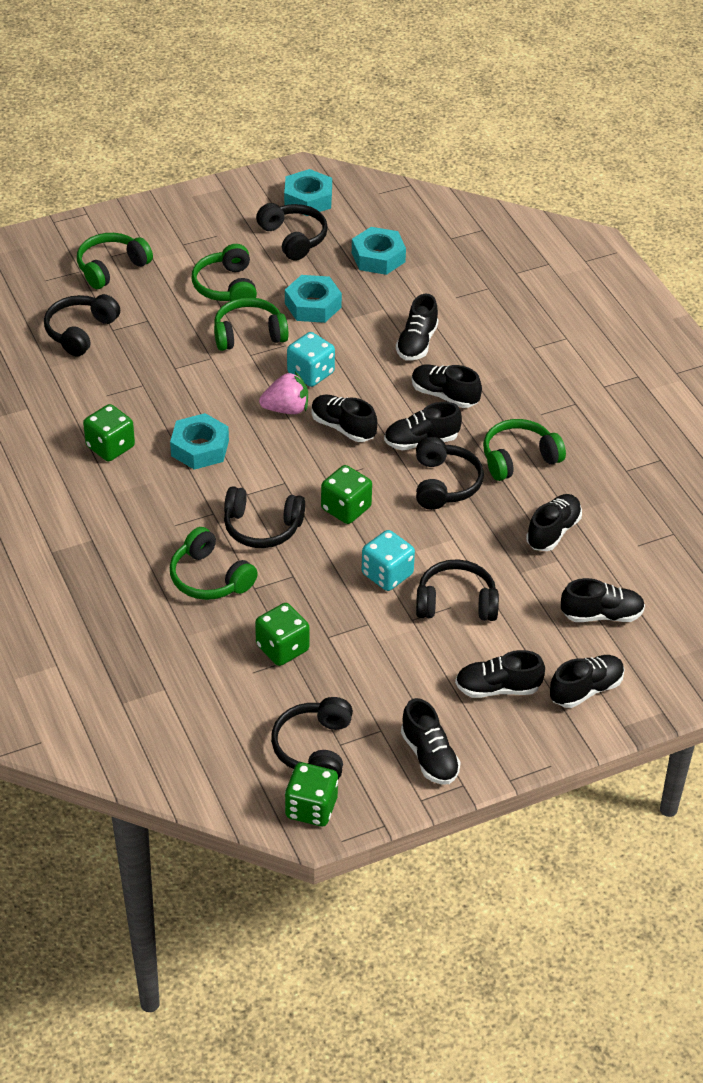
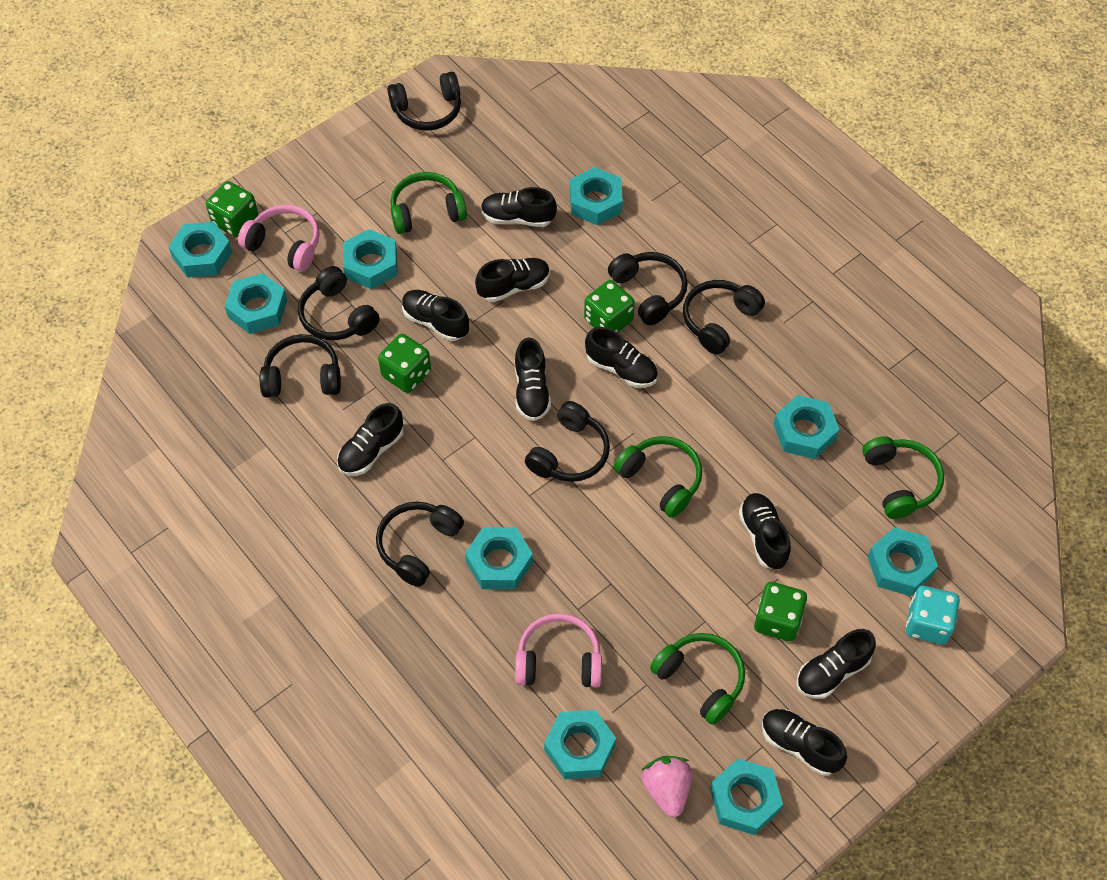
black headphones: 6 -> 7
green headphones: 5 -> 4
pink headphones: 0 -> 2
turquoise dice: 2 -> 1
turquoise nut: 4 -> 9

